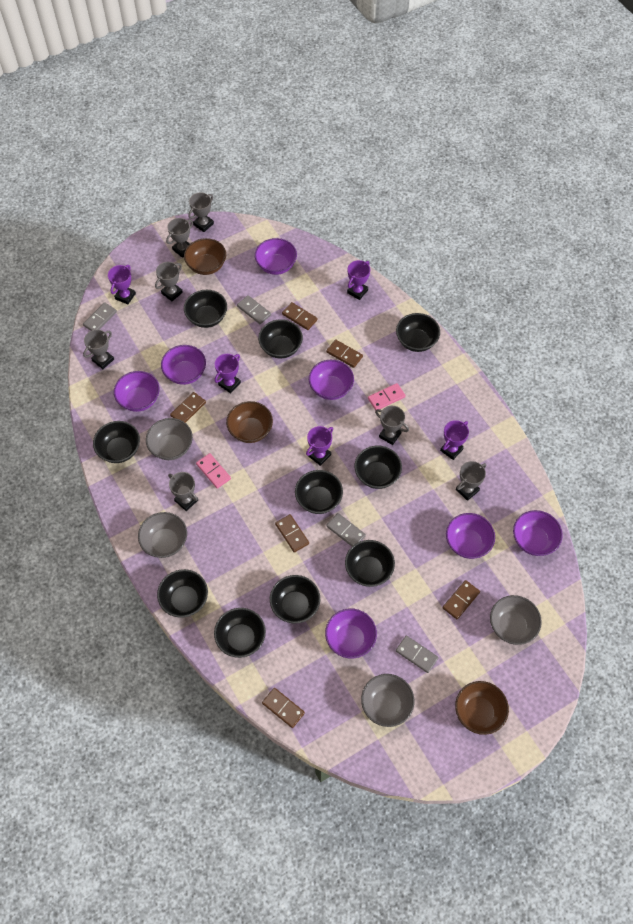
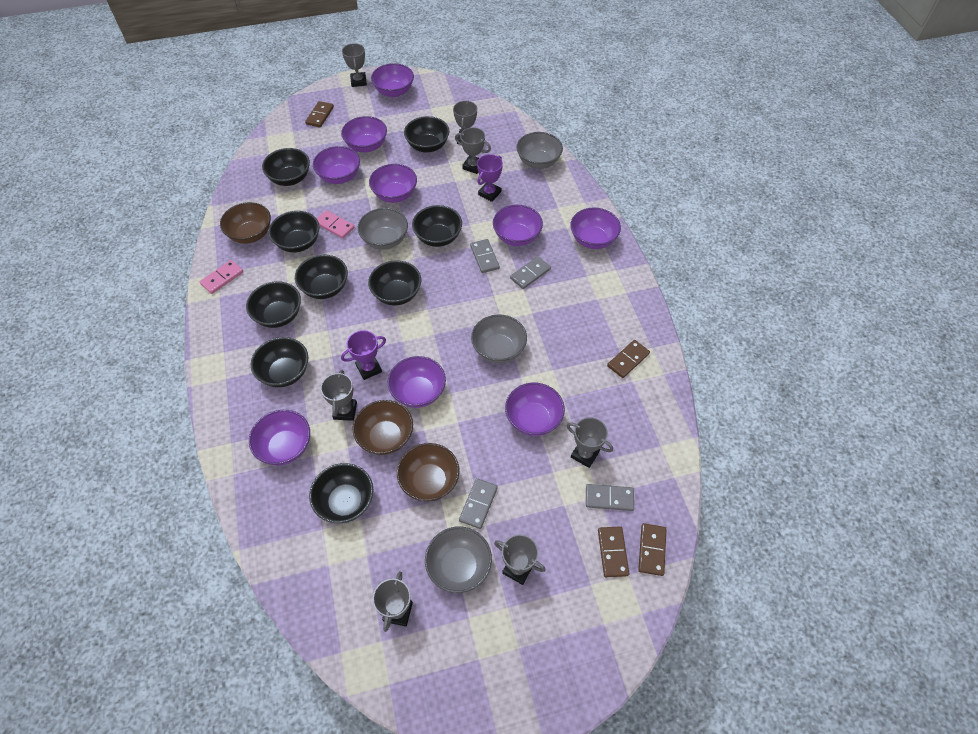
black bowl: 10 -> 9
brown domino: 6 -> 4
purple bowl: 7 -> 9
purple trophy: 5 -> 2

